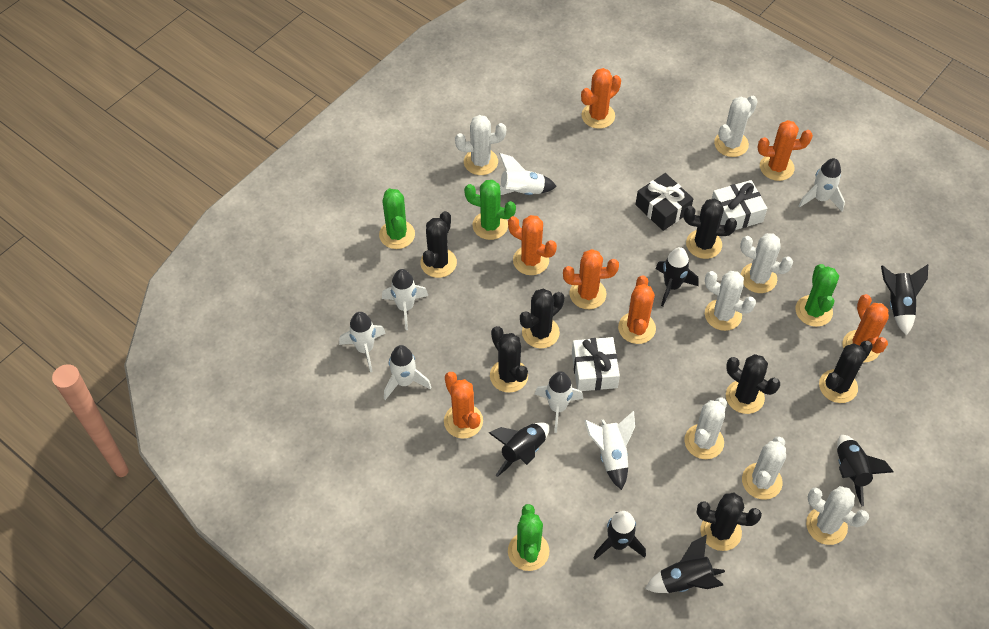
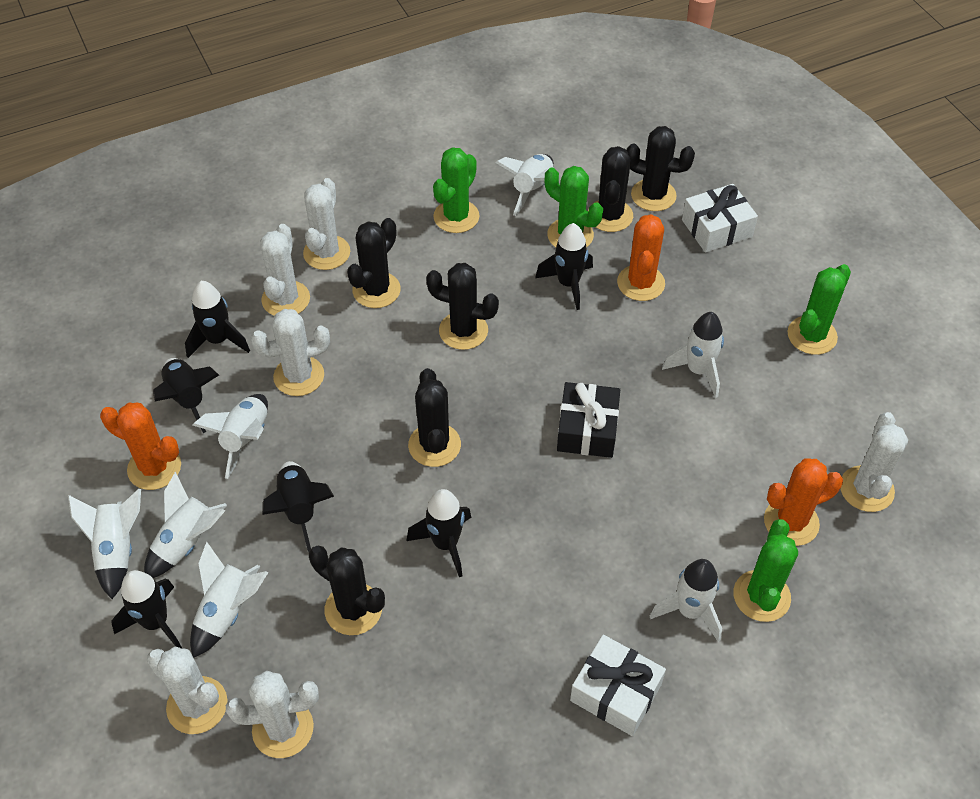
black cactus: 7 -> 6
orange cactus: 7 -> 3
white cactus: 7 -> 6

